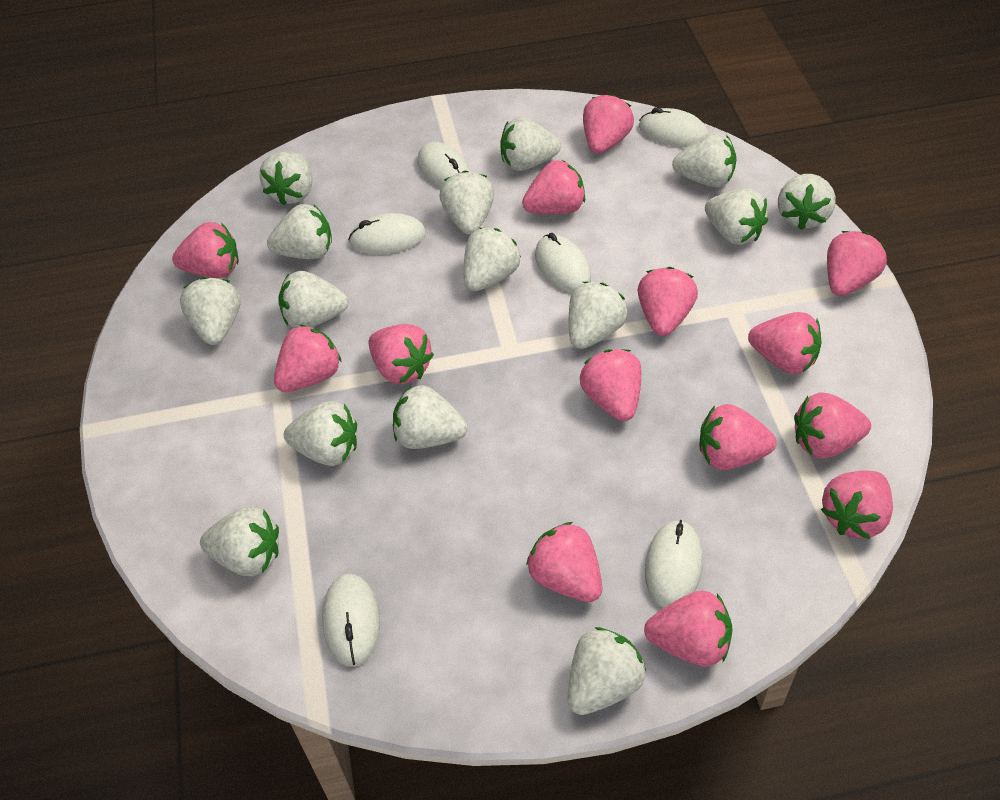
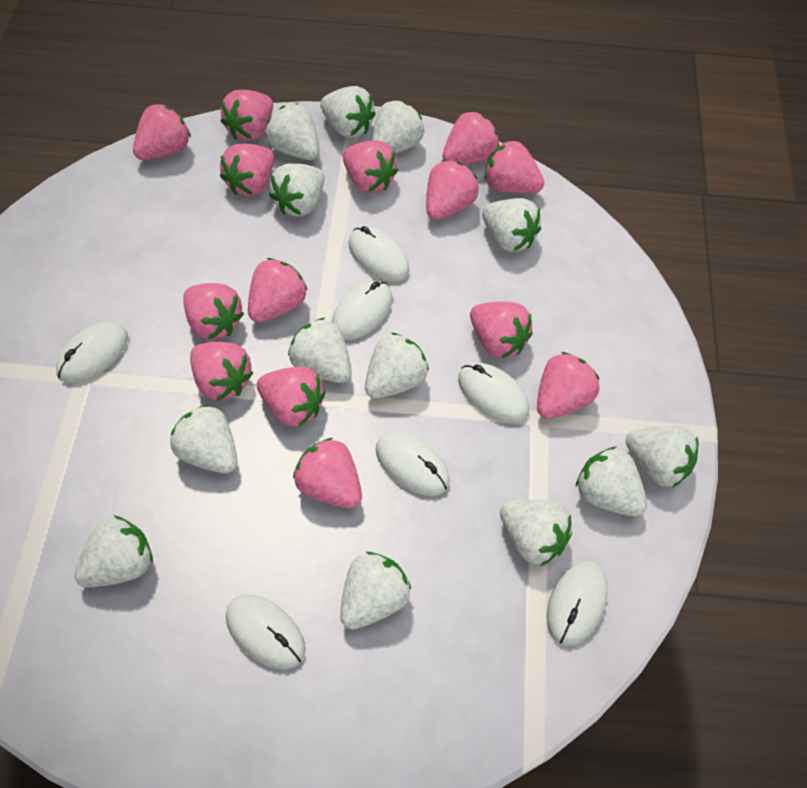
white mouse: 6 -> 7
white strawberry: 15 -> 13

